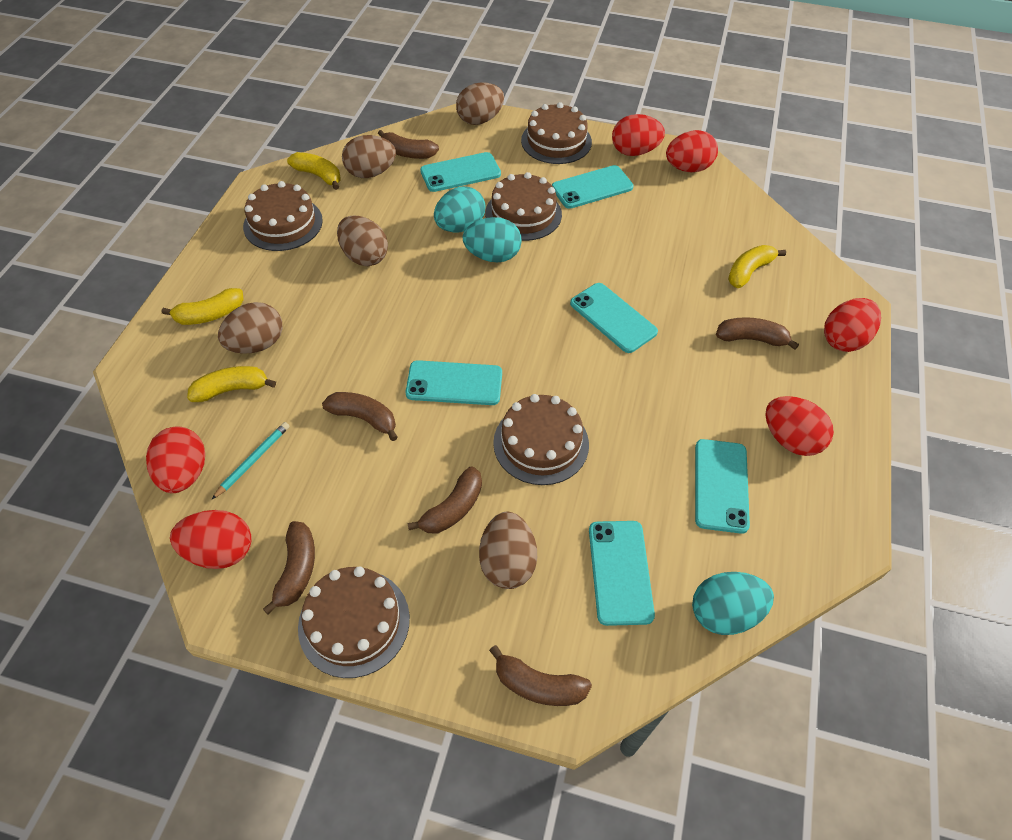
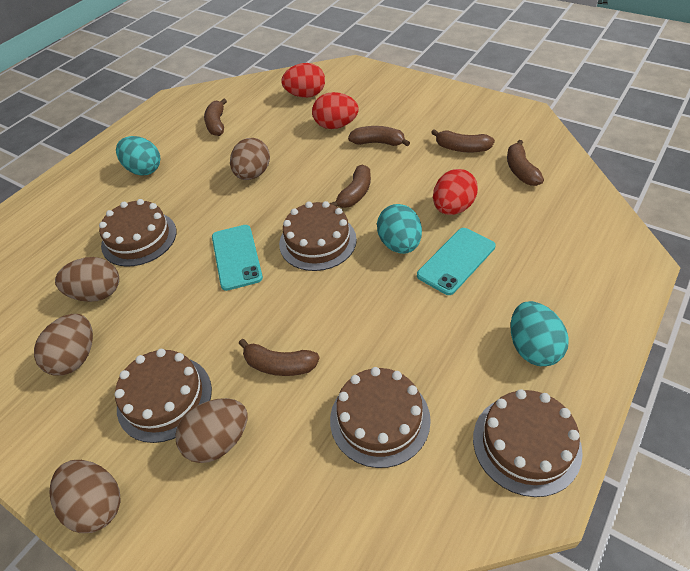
red egg: 6 -> 3
turquoise pencil: 1 -> 0
turquoise phone: 6 -> 2
yellow banana: 4 -> 0

